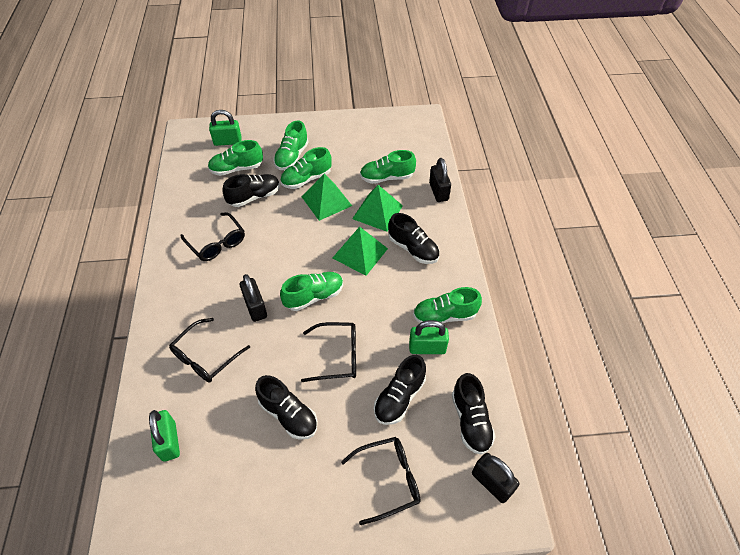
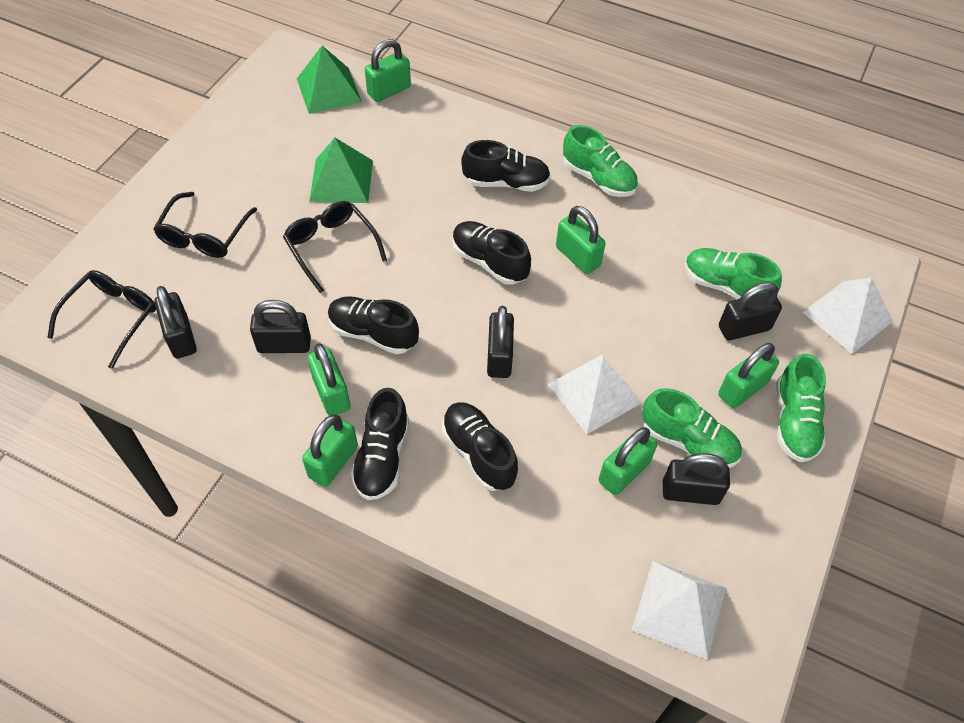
black glasses: 4 -> 3
black padlock: 3 -> 5
green padlock: 3 -> 6
green pyramid: 3 -> 2
green shoe: 6 -> 4
white pyramid: 0 -> 3

